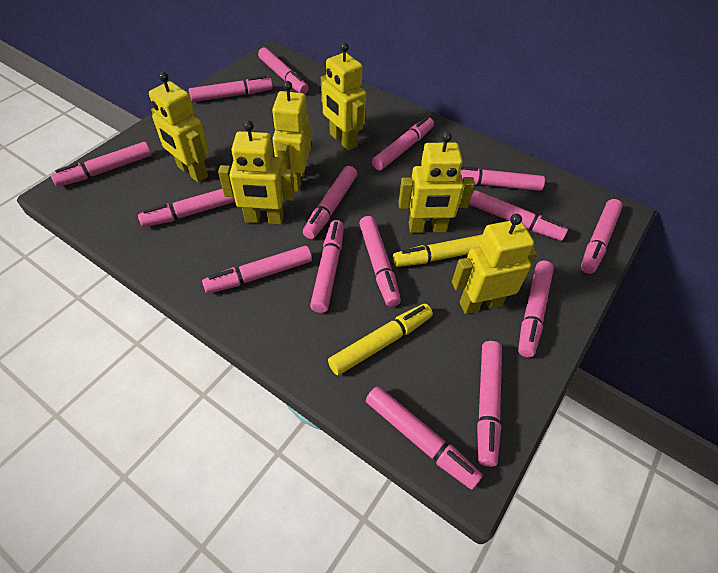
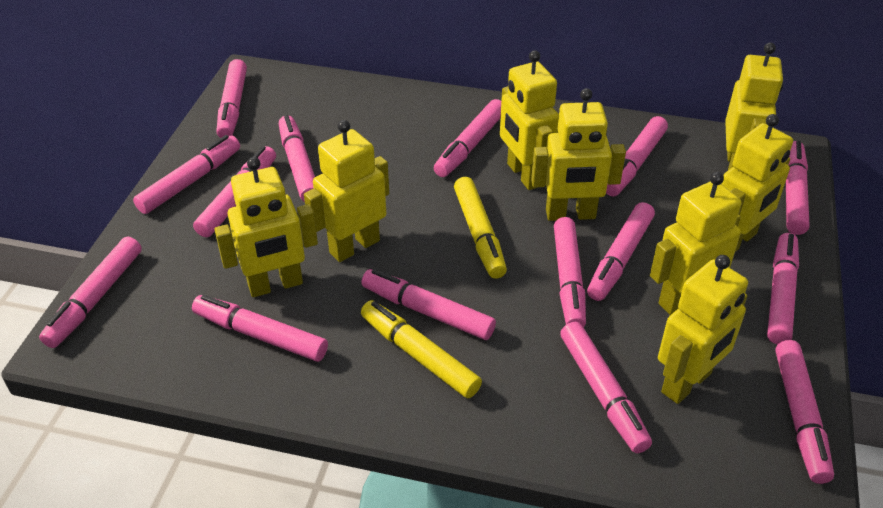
yellow robot: 6 -> 8

